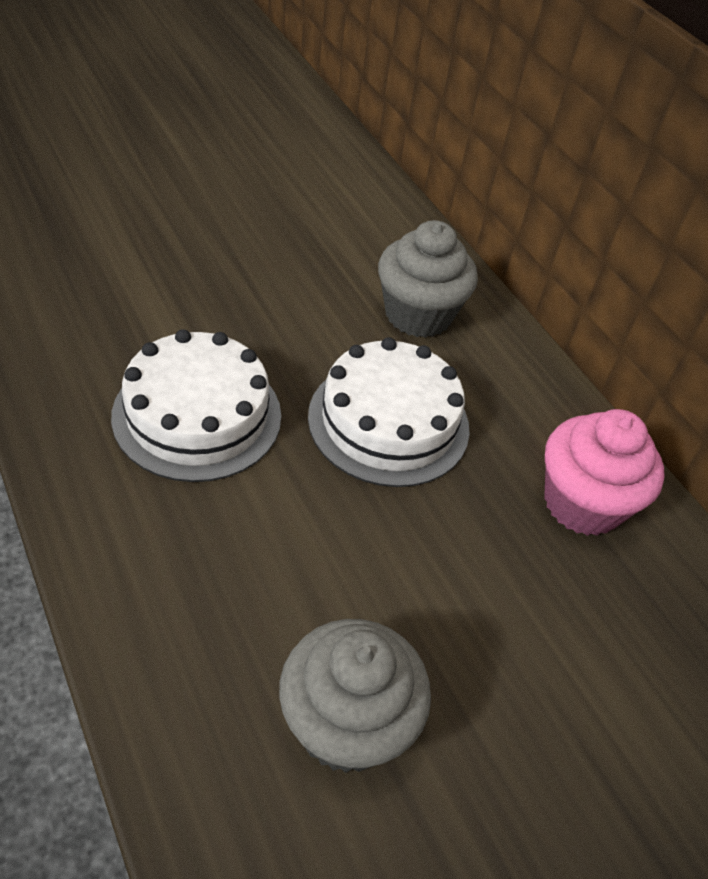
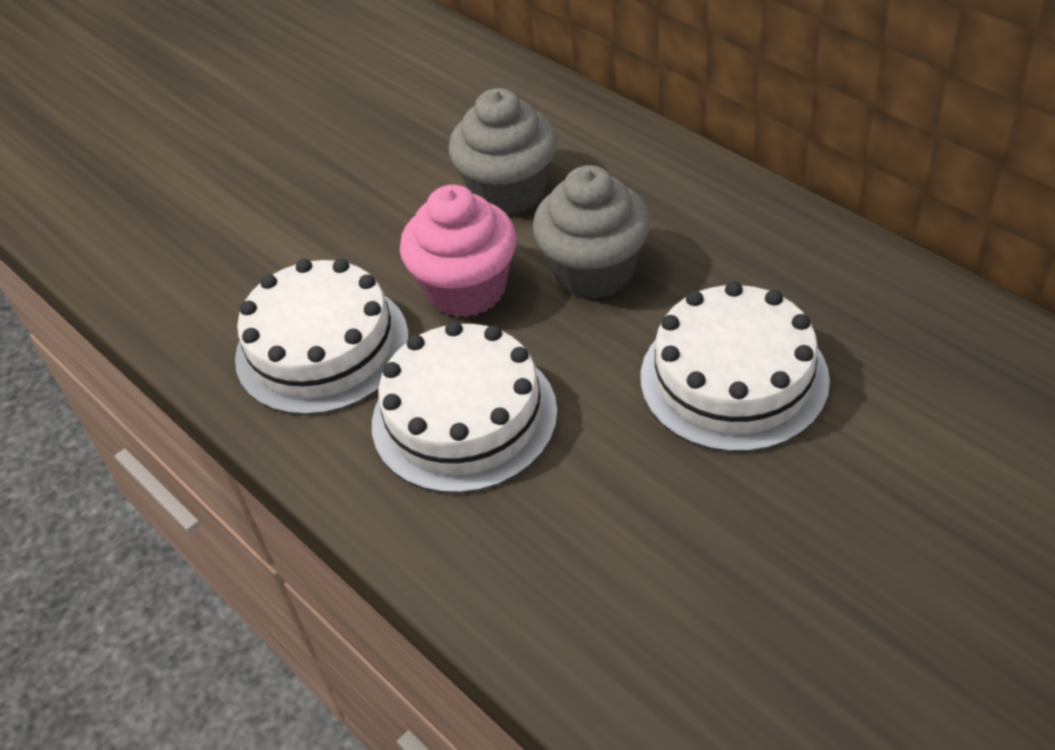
white cake: 2 -> 3

